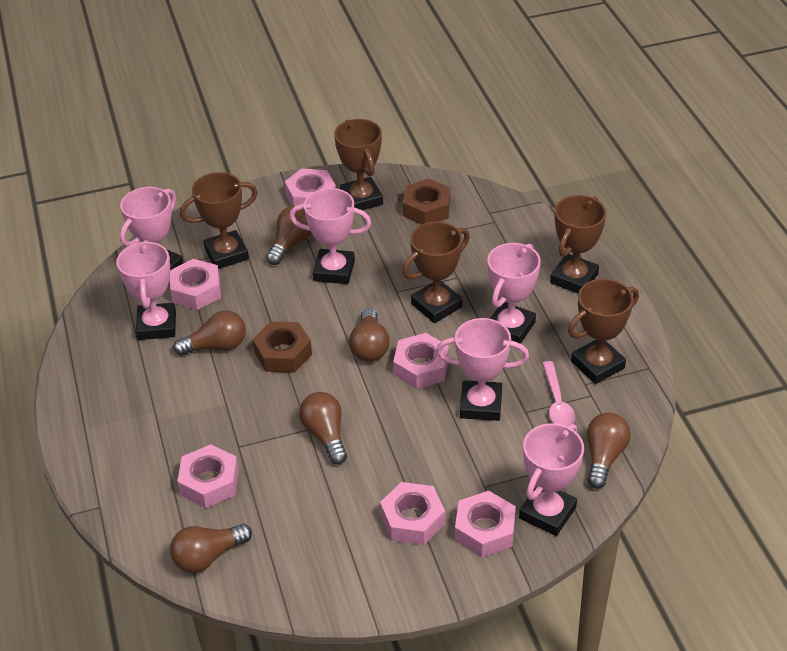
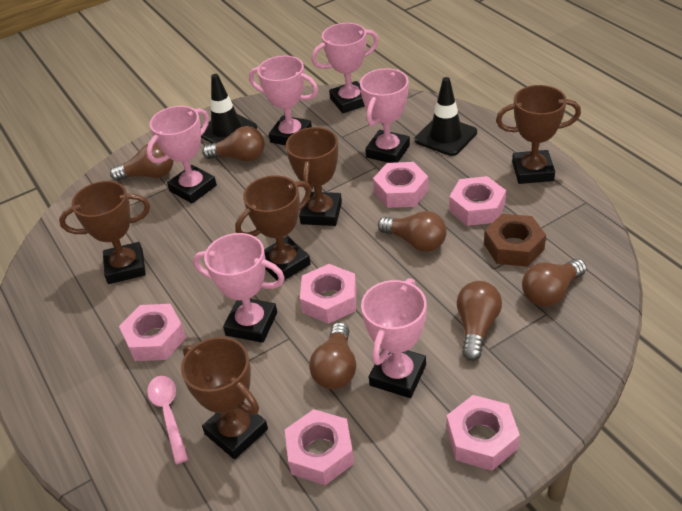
black traffic cone: 0 -> 2
brown nut: 2 -> 1

